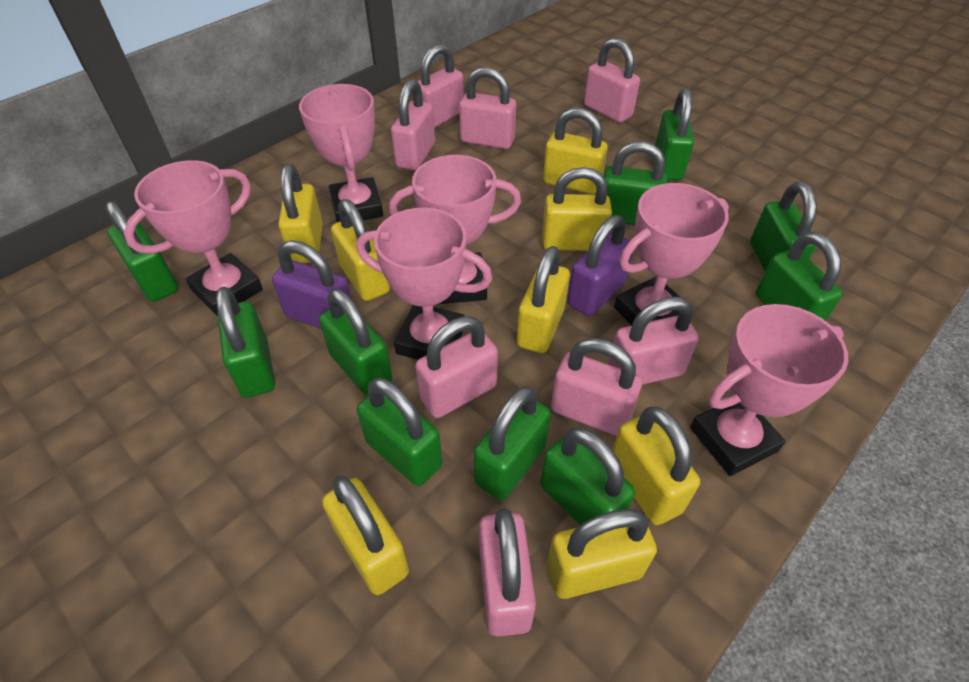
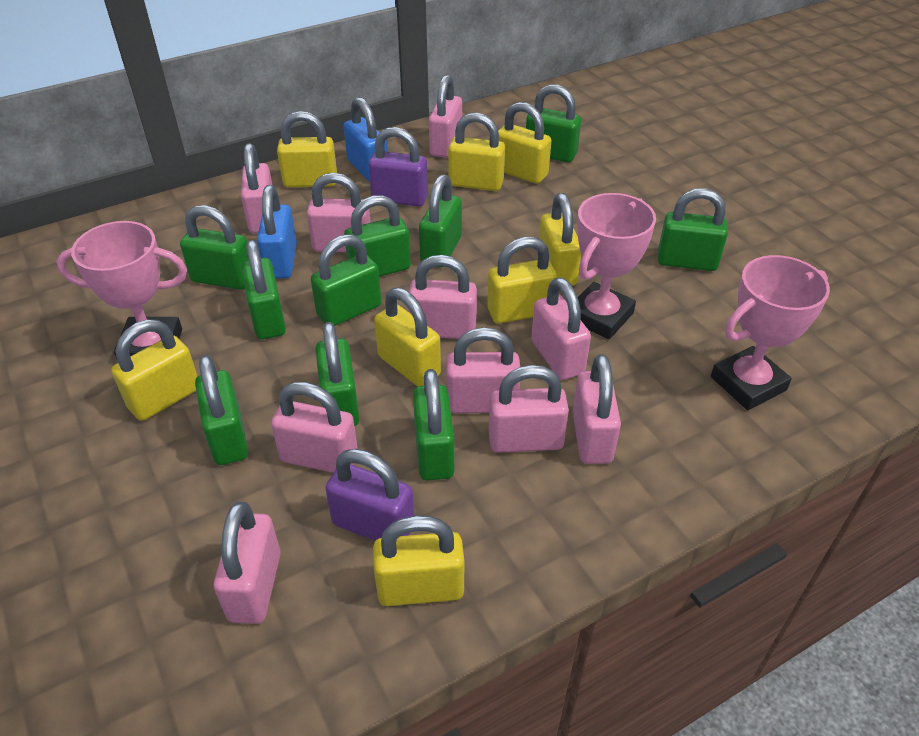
blue padlock: 0 -> 2
pink padlock: 8 -> 10
pink trophy: 6 -> 3

